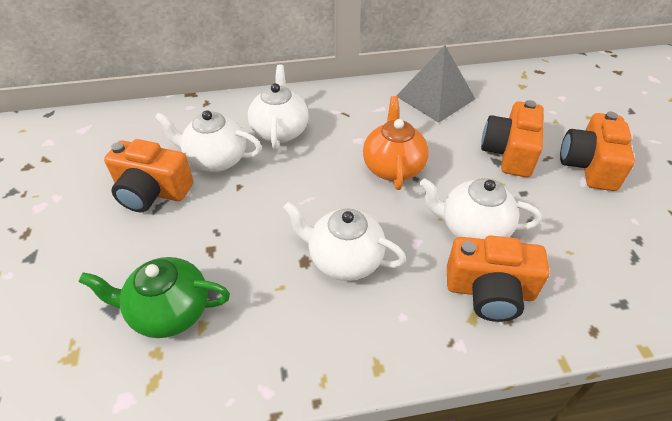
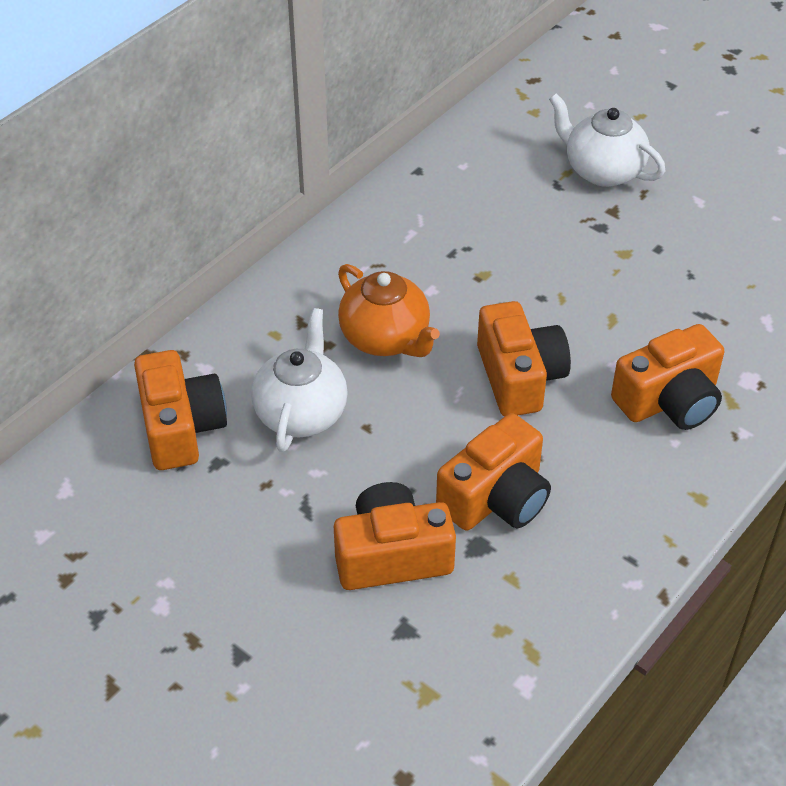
green teapot: 1 -> 0
grey pyramid: 1 -> 0
orange camera: 4 -> 5
white teapot: 4 -> 2

